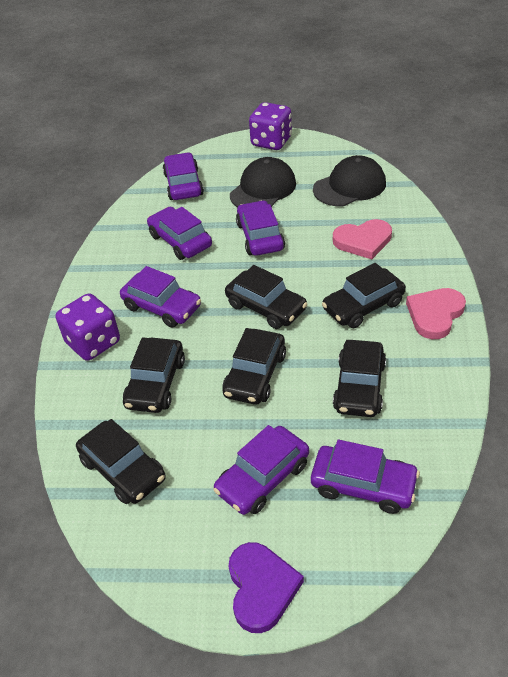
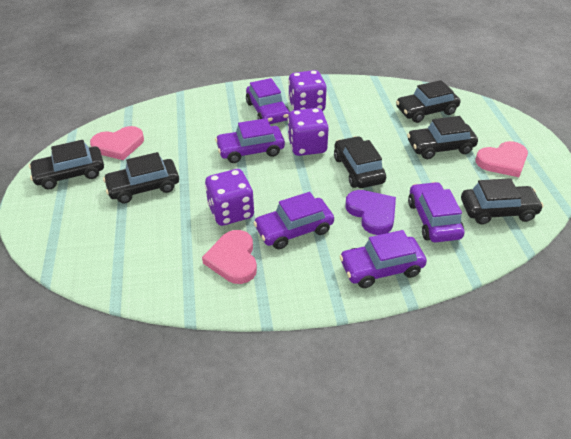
black cap: 2 -> 0
pink heart: 2 -> 3
purple car: 6 -> 5
purple dice: 2 -> 3

